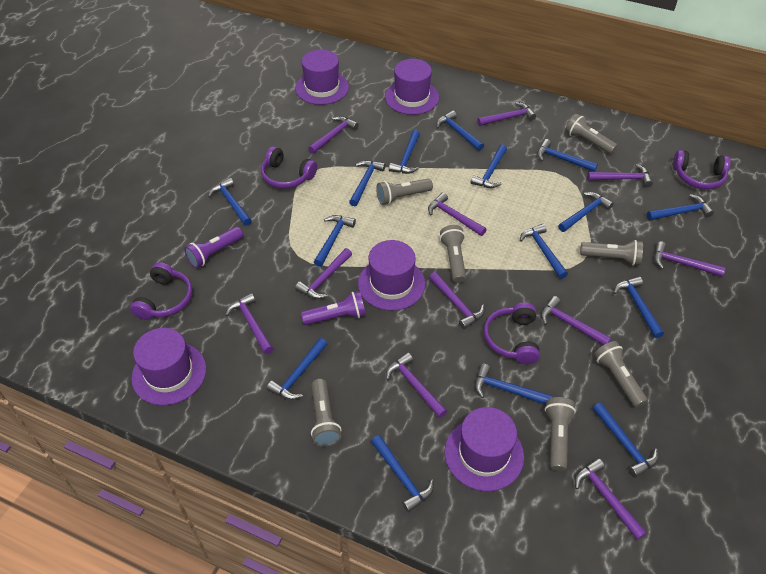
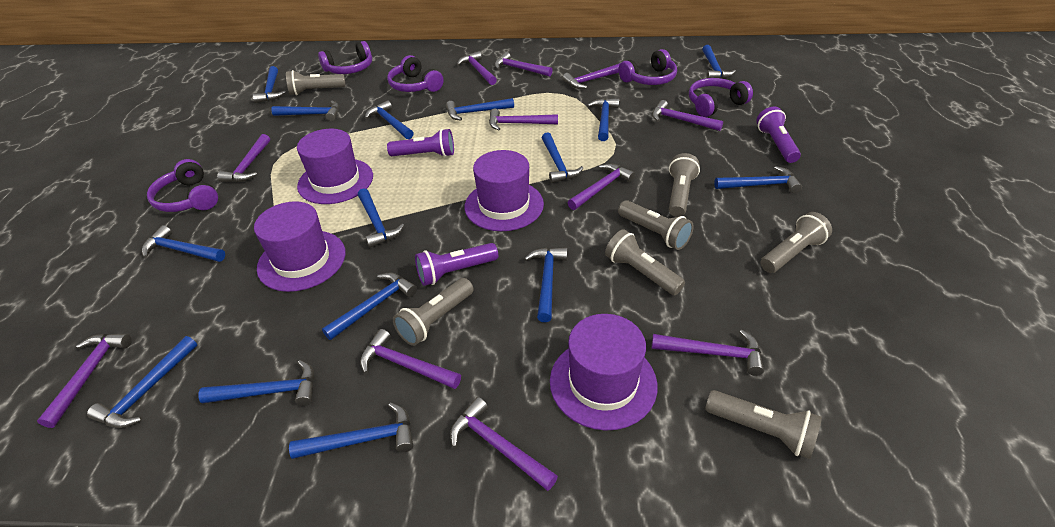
purple flashlight: 2 -> 3
purple hat: 5 -> 4
purple headphones: 4 -> 5

